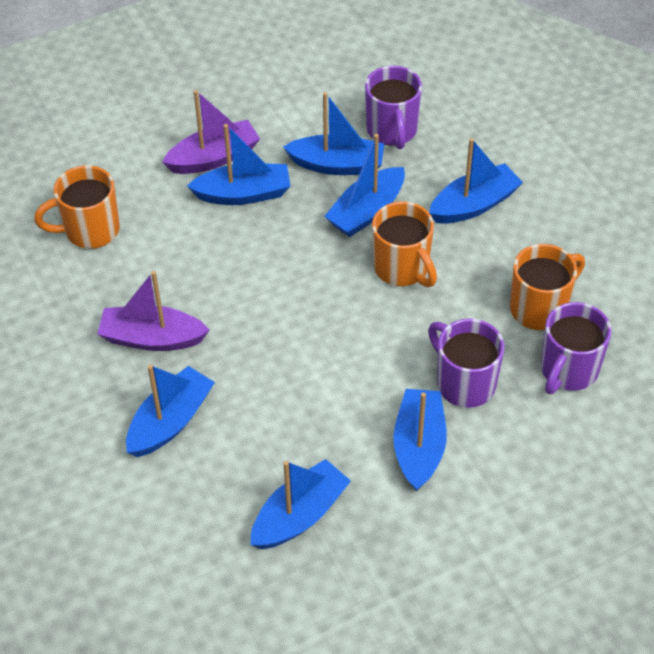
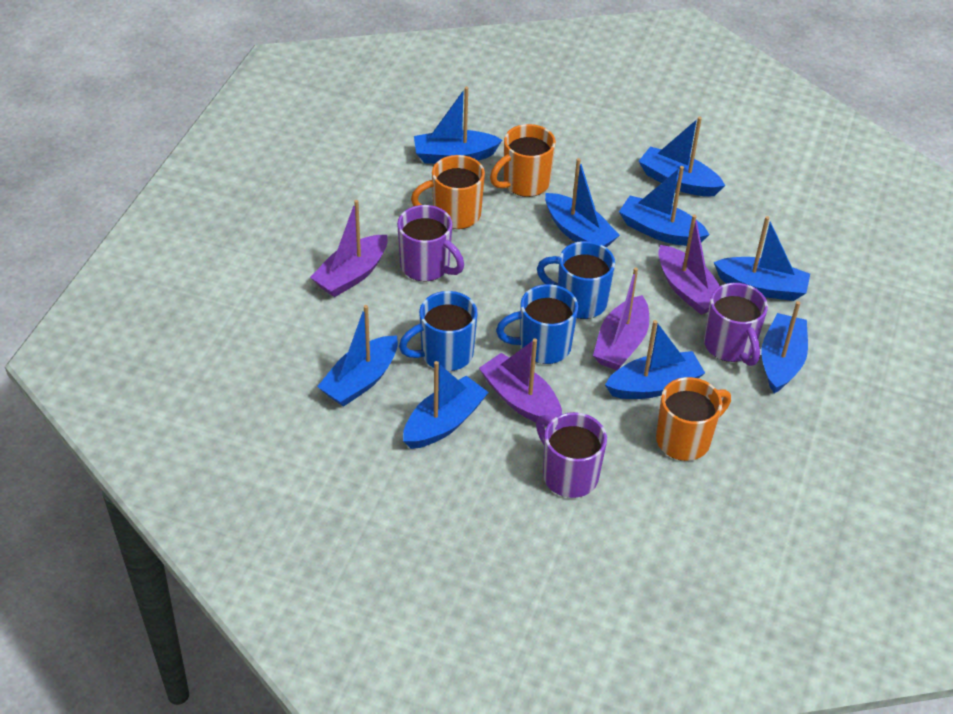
blue boat: 7 -> 9
blue mug: 0 -> 3
purple boat: 2 -> 4

